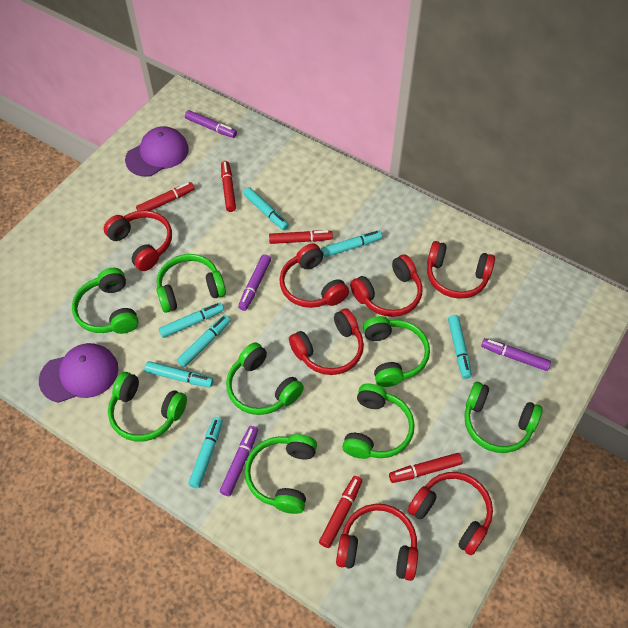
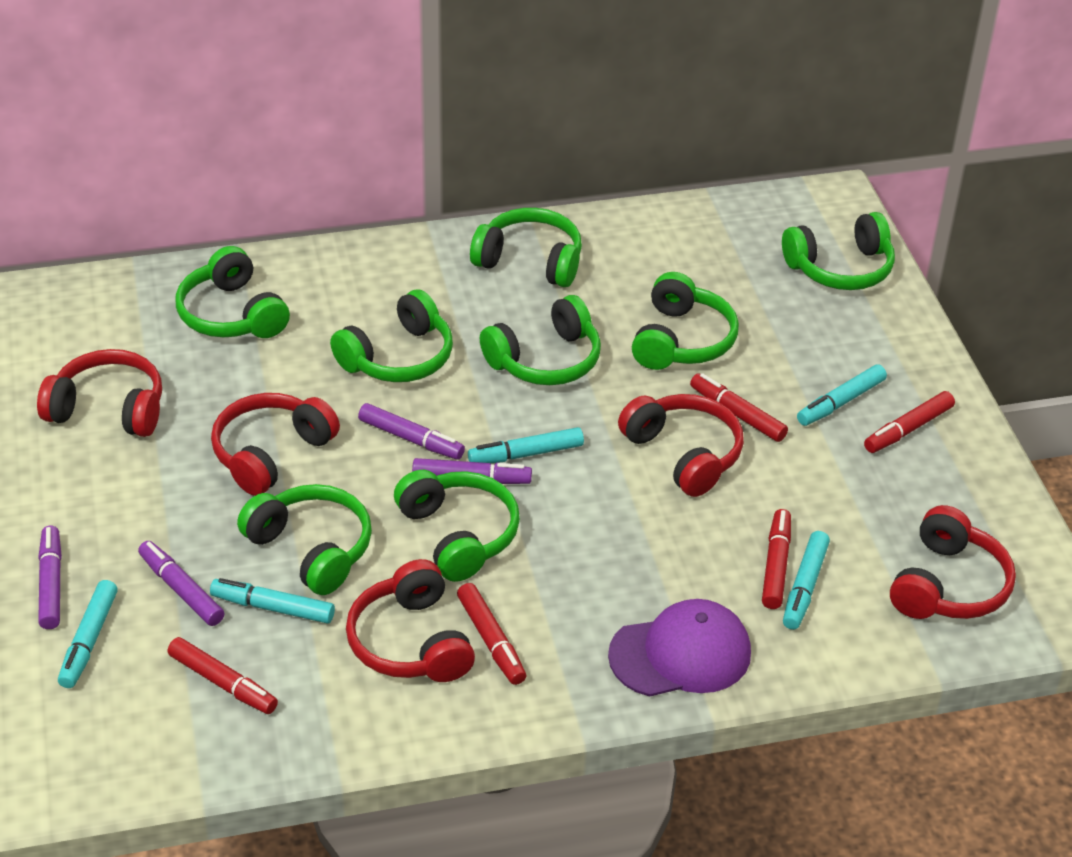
purple cap: 2 -> 1
red headphones: 7 -> 5
turquoise marker: 7 -> 5

